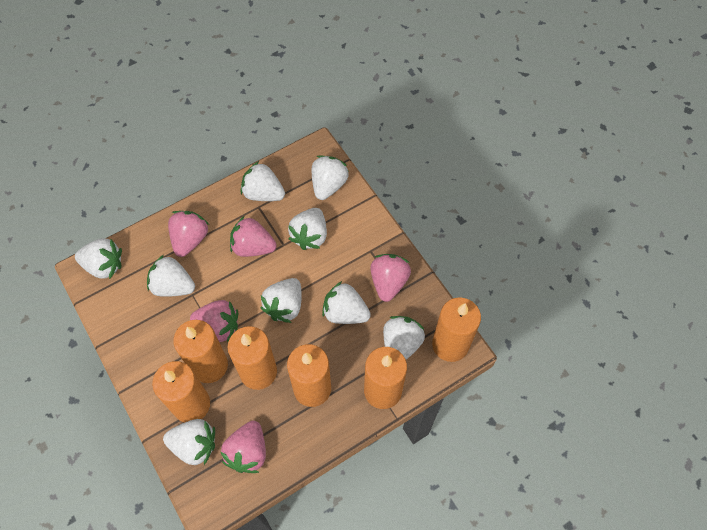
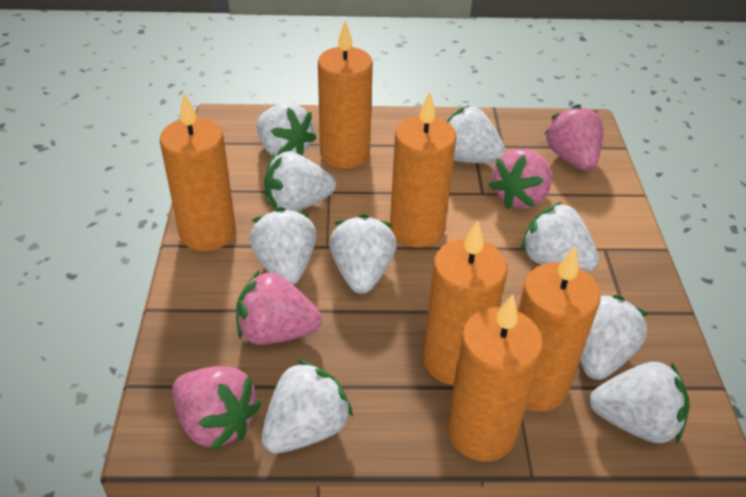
pink strawberry: 5 -> 4

